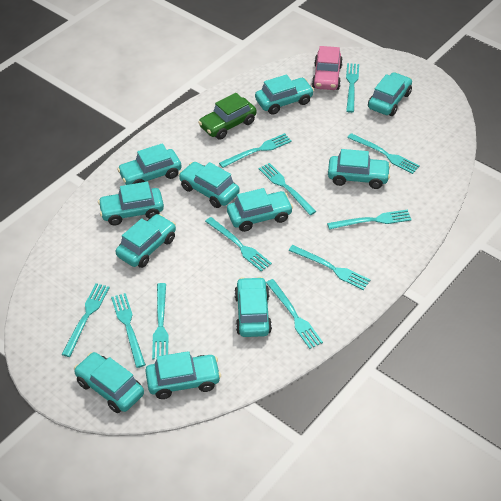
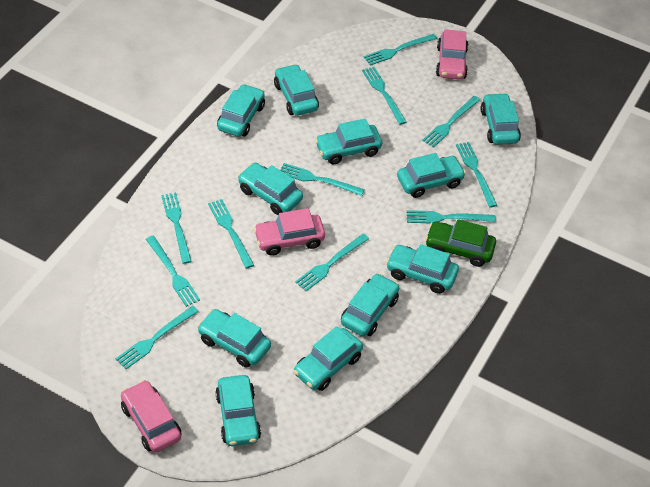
pink car: 1 -> 3

